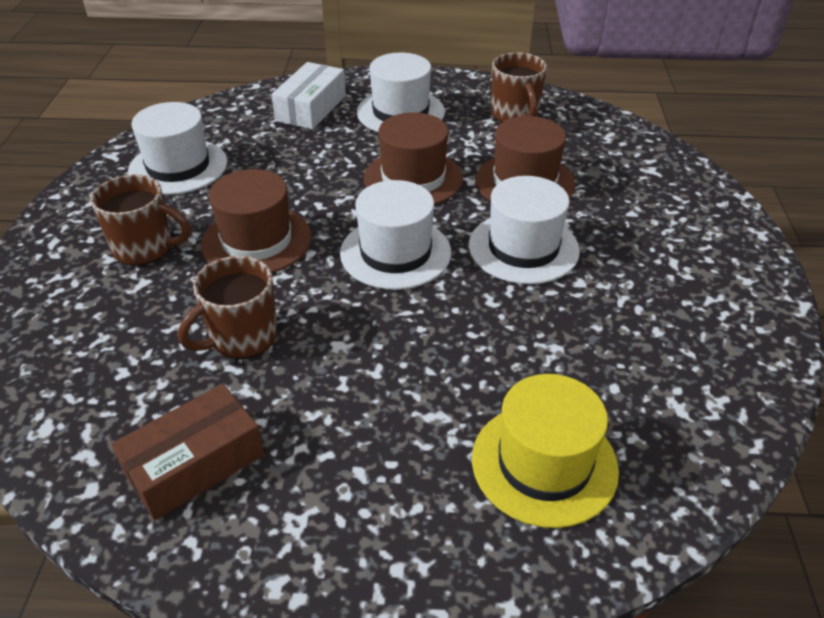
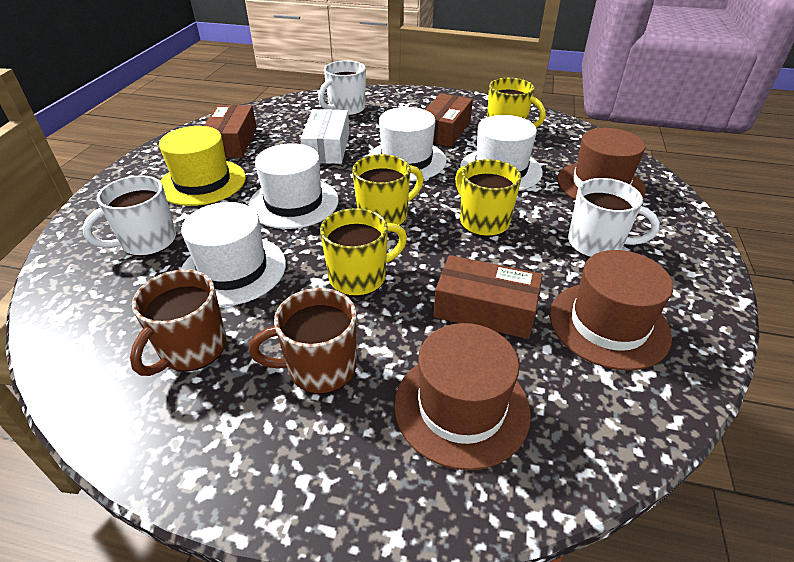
brown box: 1 -> 3
brown mug: 3 -> 2
white mug: 0 -> 3
yellow mug: 0 -> 4

